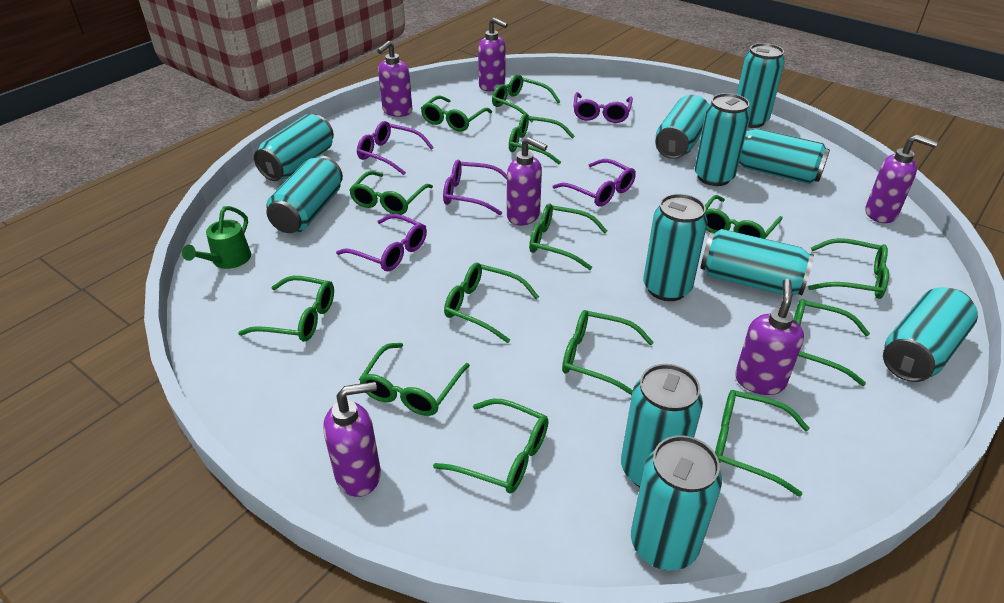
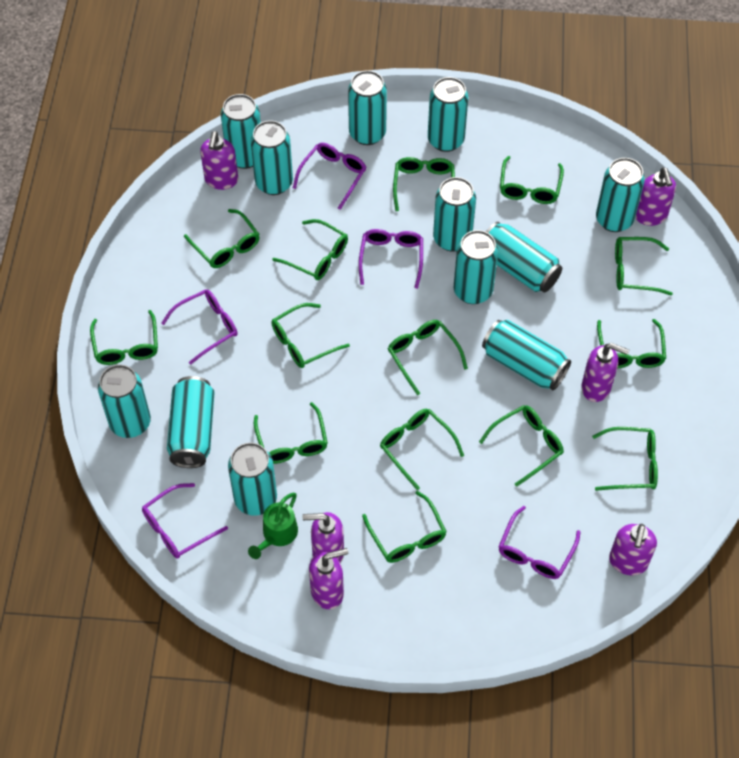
turquoise can: 11 -> 12

